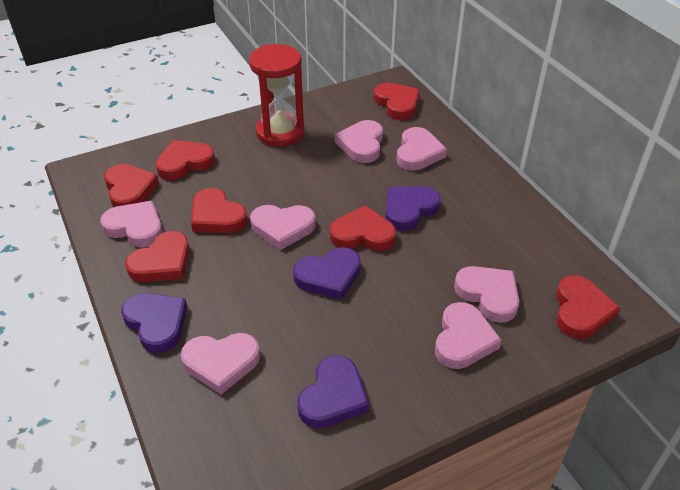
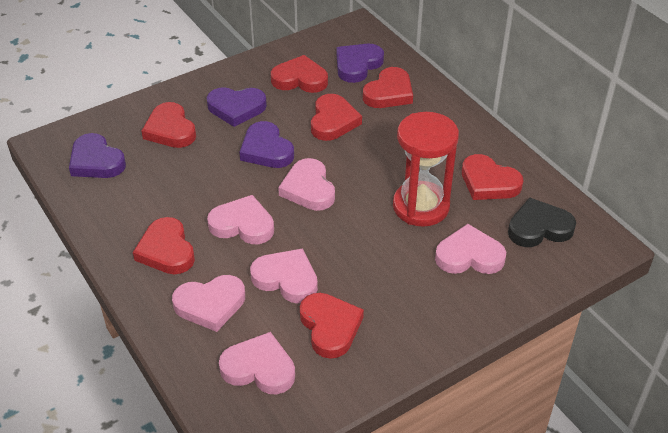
black heart: 0 -> 1
pink heart: 7 -> 6

